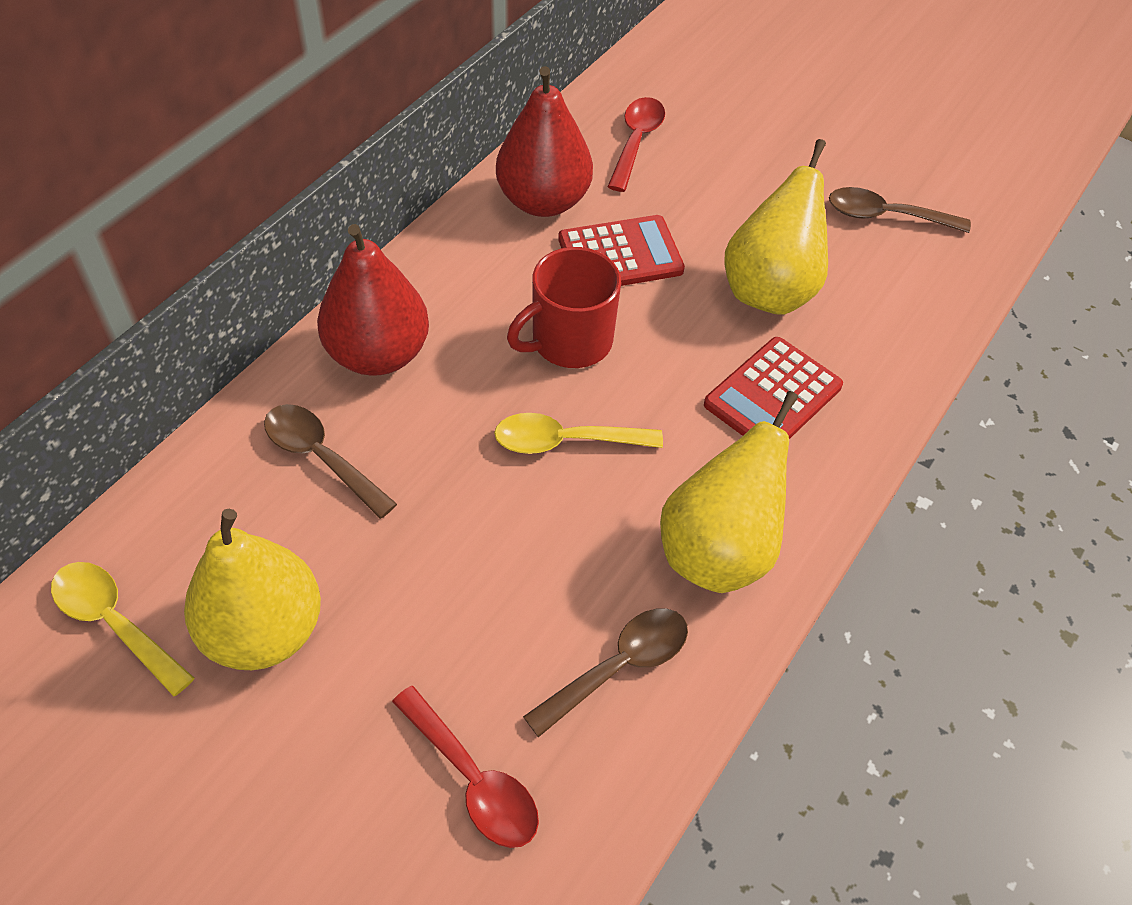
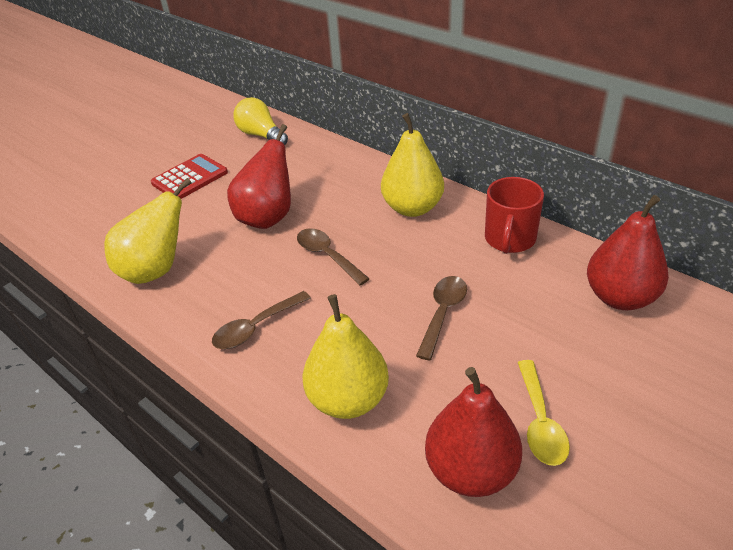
red calculator: 2 -> 1
red pear: 2 -> 3
red spoon: 2 -> 0
yellow light bulb: 0 -> 1
yellow spoon: 2 -> 1

